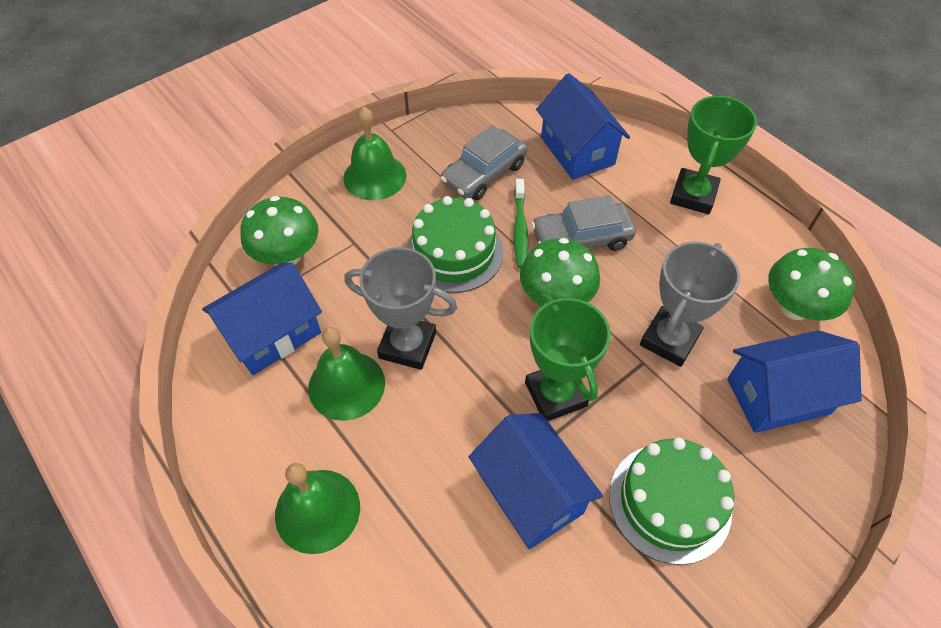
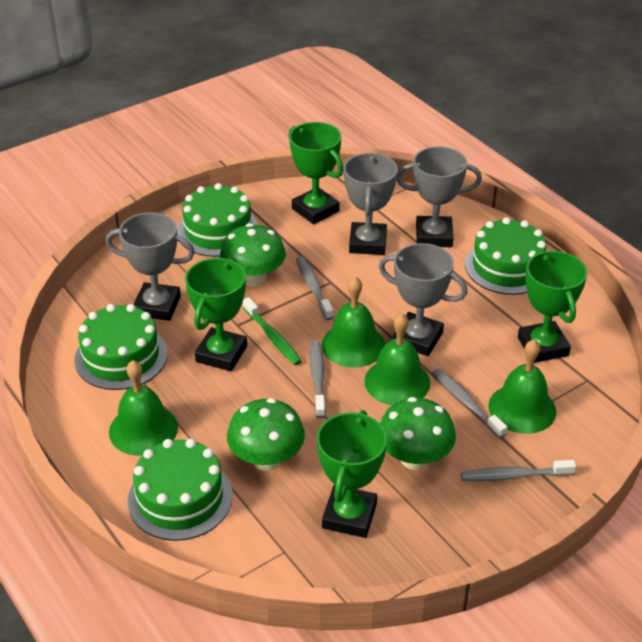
blue house: 4 -> 0
green bell: 3 -> 4
green cake: 2 -> 4
green trophy: 2 -> 4
grey car: 2 -> 0
grey toothbrush: 0 -> 4
grey trophy: 2 -> 4

